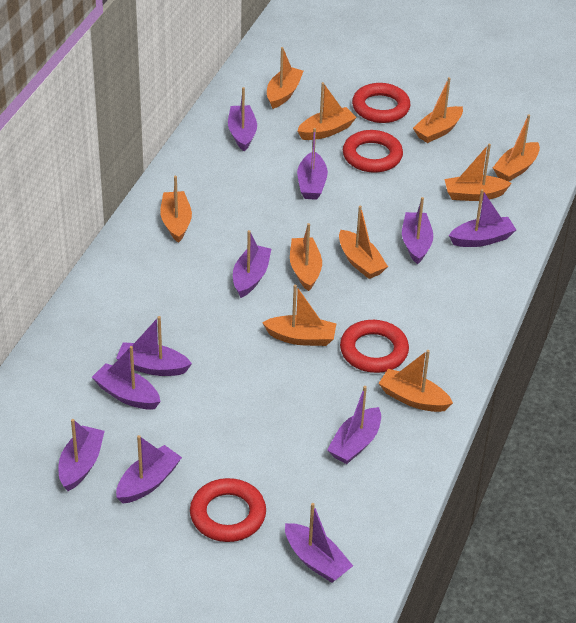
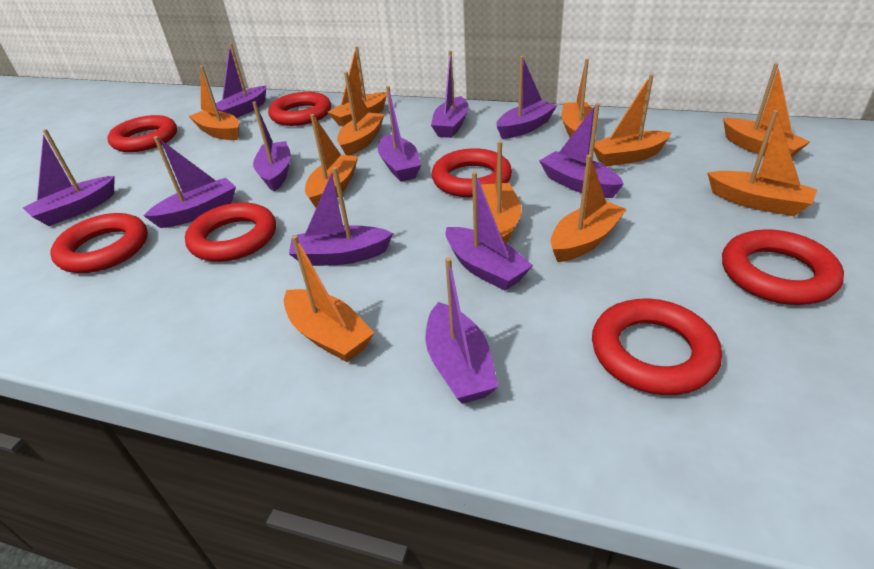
orange boat: 10 -> 11
red ring: 4 -> 7

